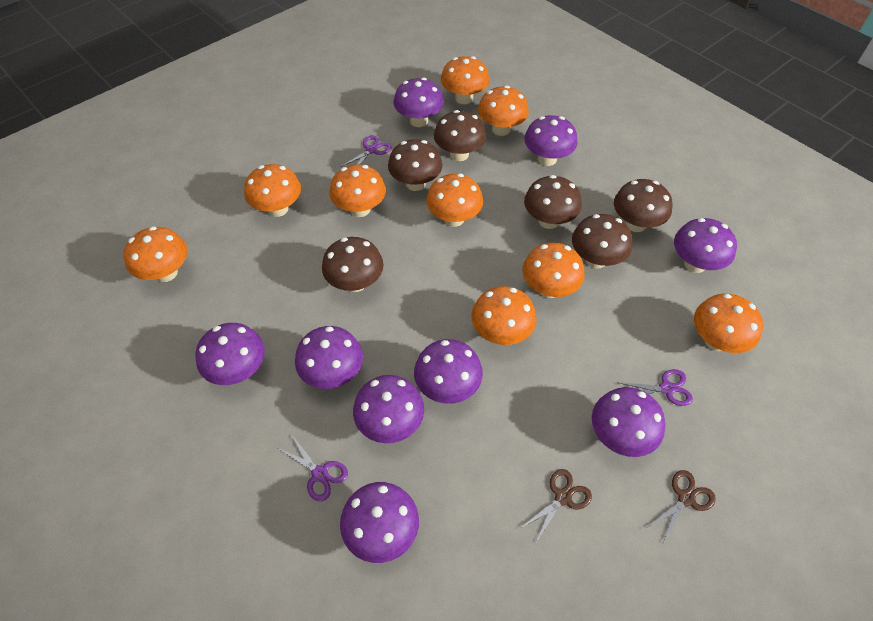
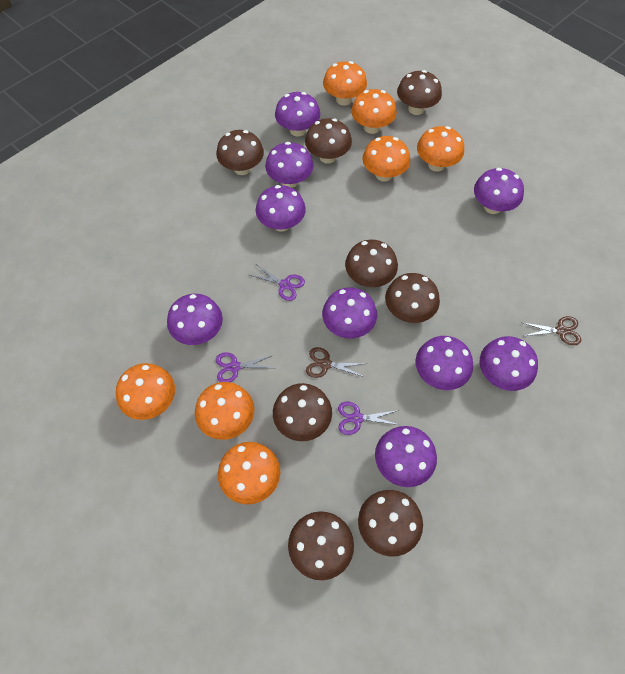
brown mushroom: 6 -> 8
orange mushroom: 9 -> 7

